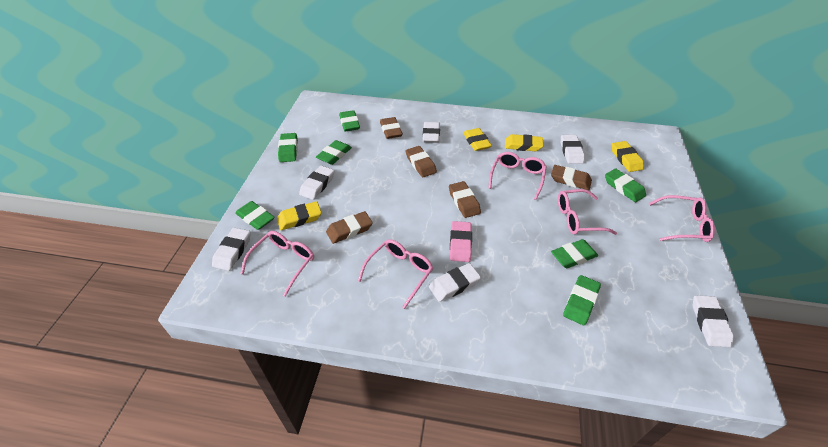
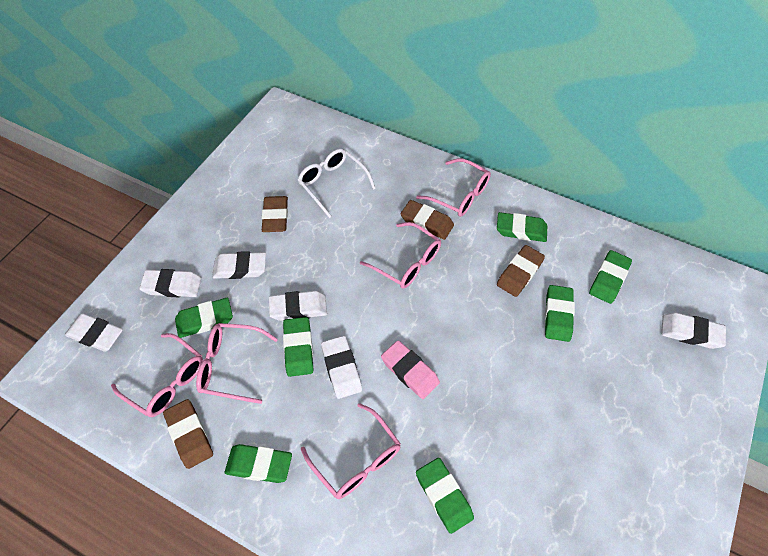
brown eraser: 5 -> 4
white glasses: 0 -> 1
yellow eraser: 4 -> 0

